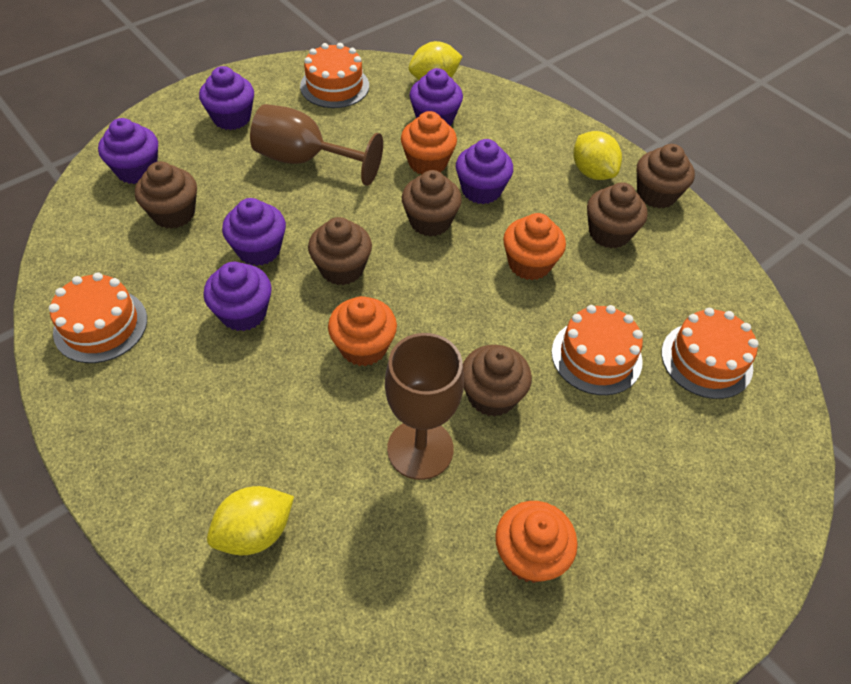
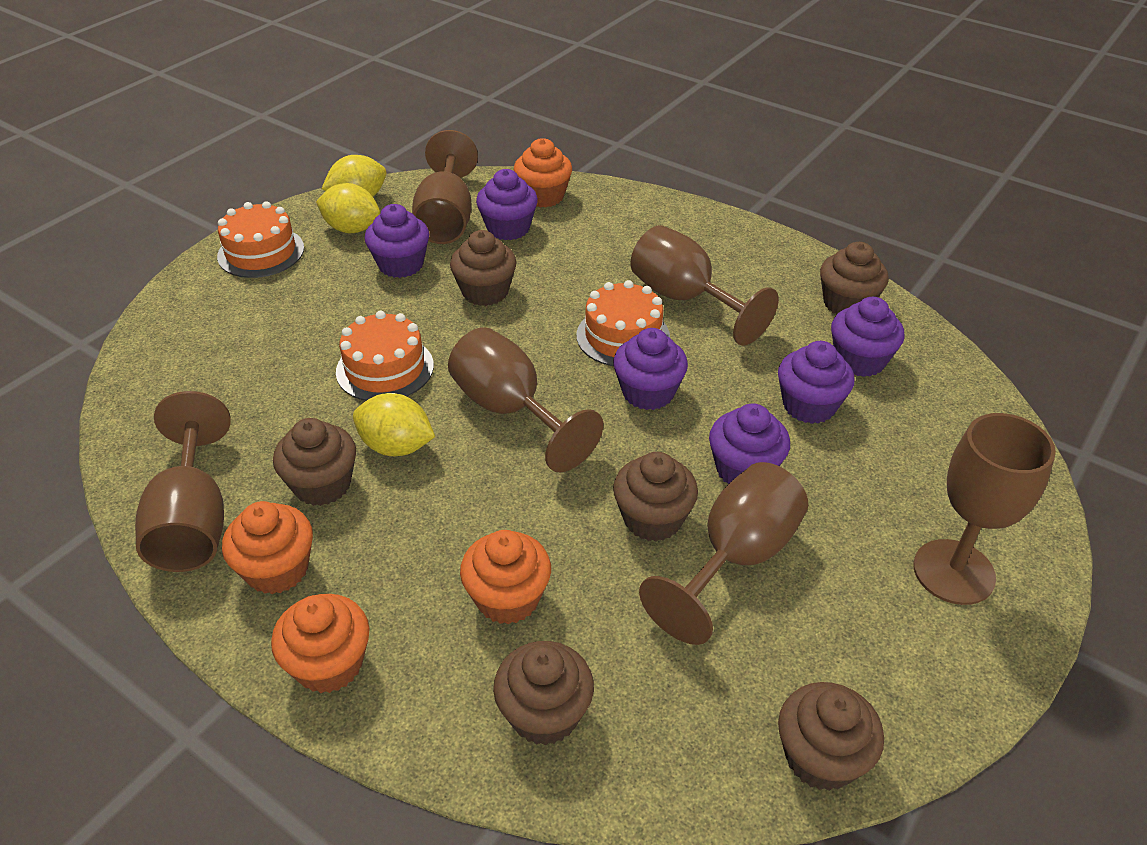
brown goblet: 2 -> 6
orange cake: 4 -> 3

